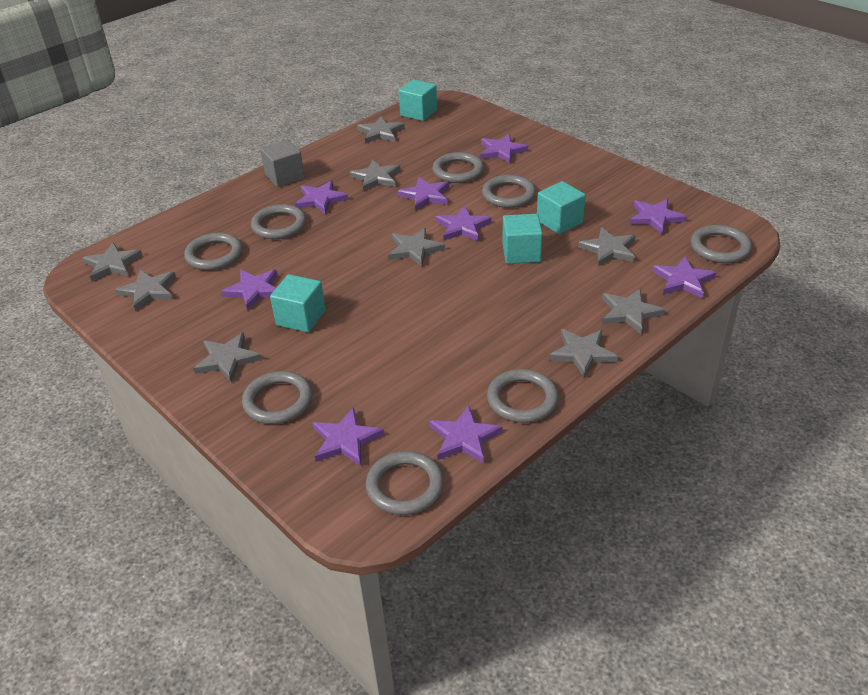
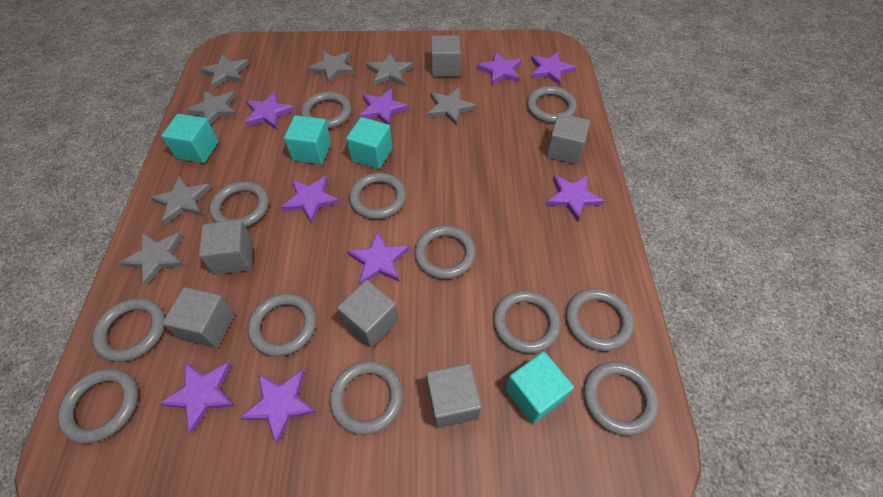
grey cube: 1 -> 6
grey ring: 8 -> 12
grey star: 9 -> 7

